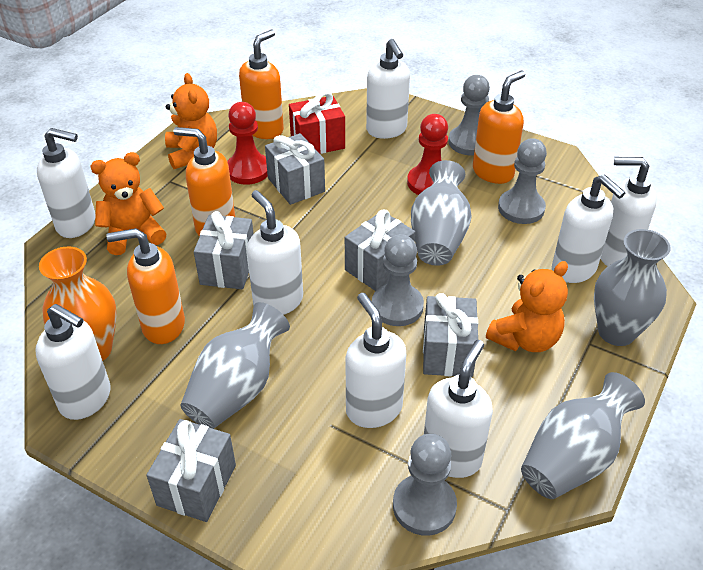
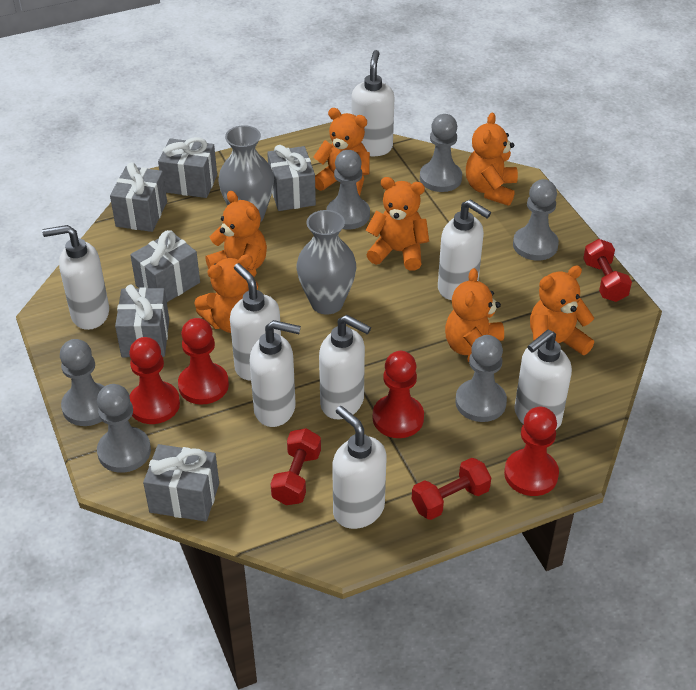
grey gift: 5 -> 6
grey pawn: 4 -> 6
grey vase: 4 -> 2
orange soap dispenser: 4 -> 0
orange teddy bear: 3 -> 7
orange vase: 1 -> 0
red dumbbell: 0 -> 3
red gift: 1 -> 0
red pawn: 2 -> 4

